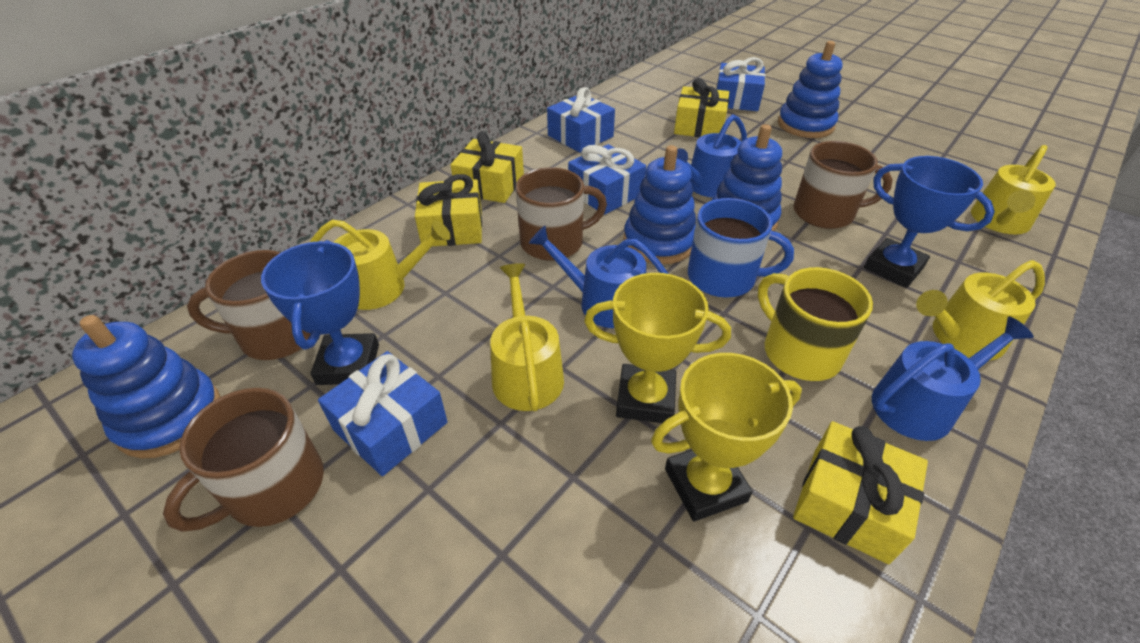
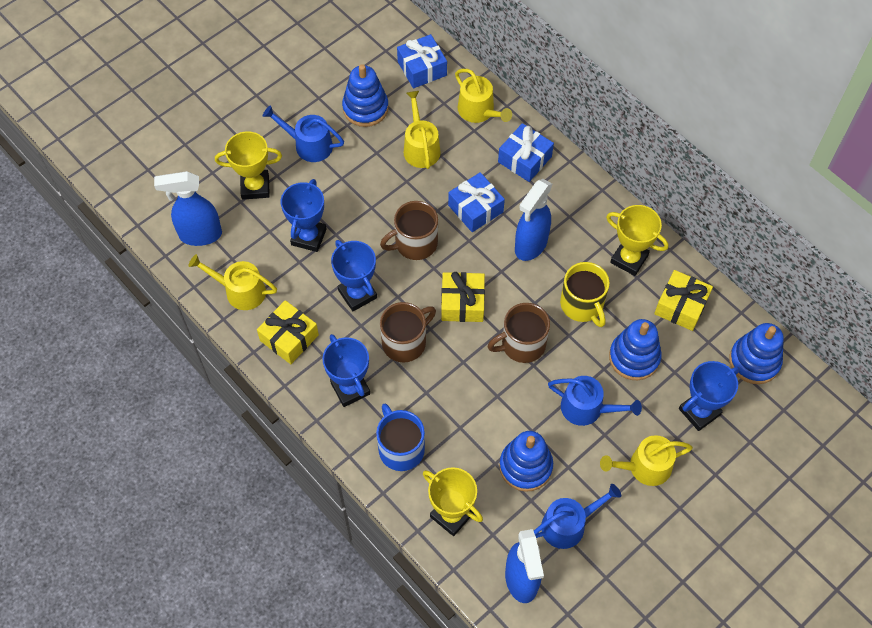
blue gift: 4 -> 3
blue spray bottle: 0 -> 3
blue trophy: 2 -> 4
brown mug: 4 -> 3
yellow gift: 4 -> 3
yellow trophy: 2 -> 3

